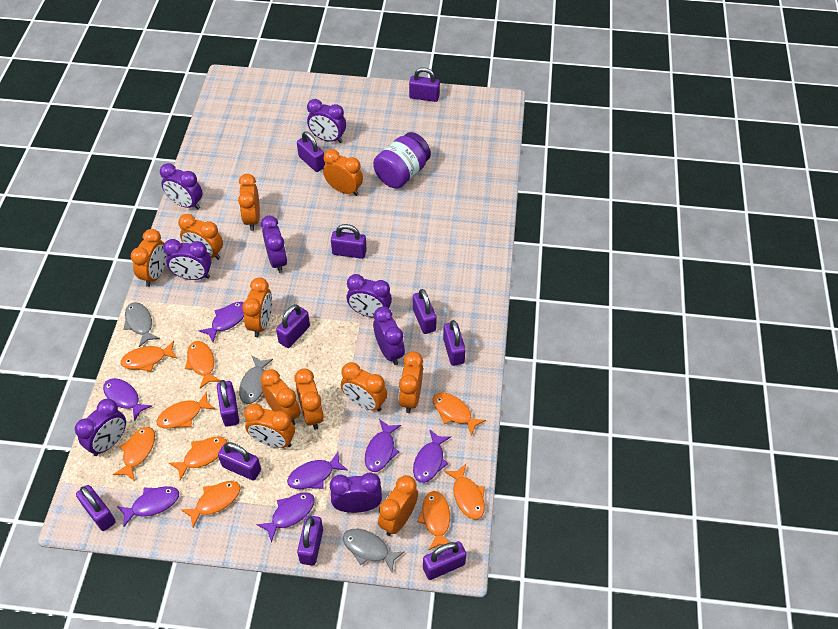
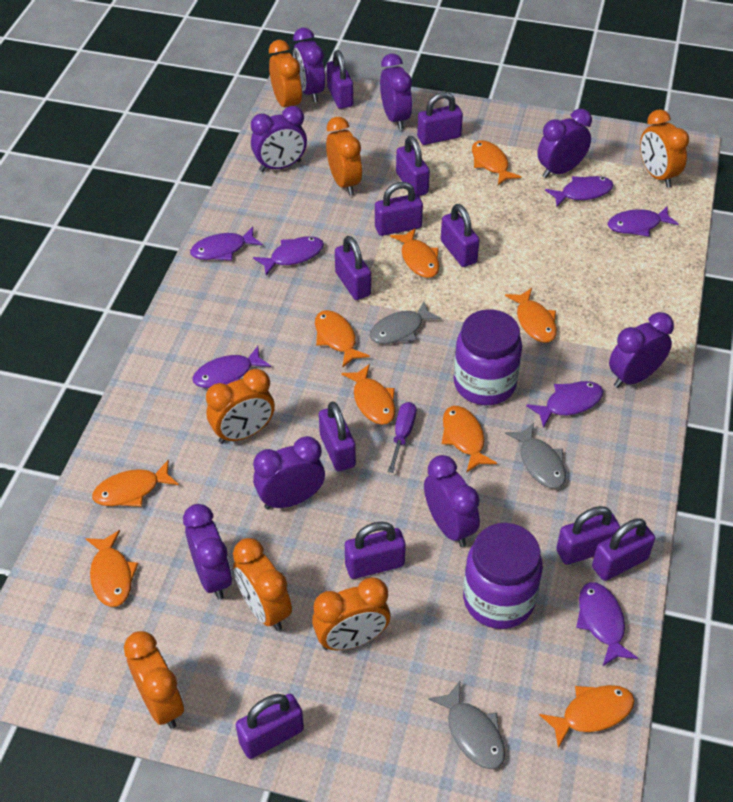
orange clock: 11 -> 7
purple jar: 1 -> 2
purple screwdriver: 0 -> 1

